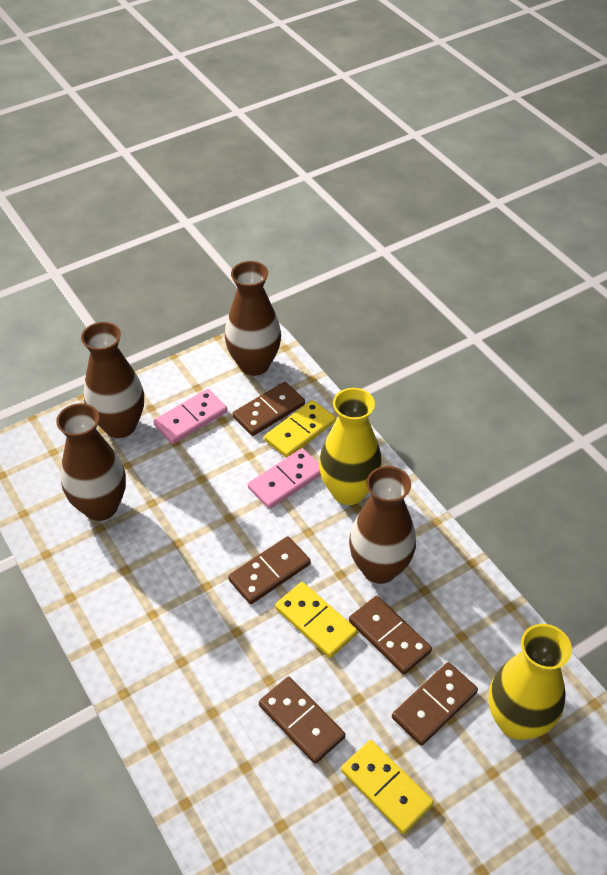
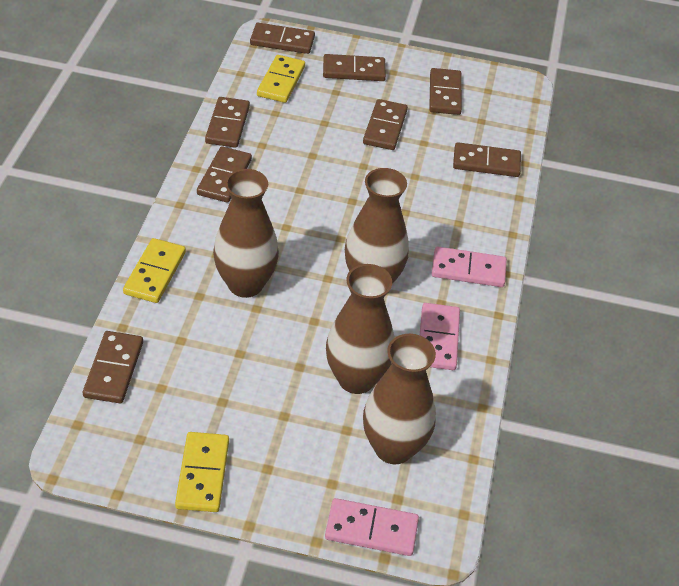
brown domino: 5 -> 8
pink domino: 2 -> 3
yellow vase: 2 -> 0

